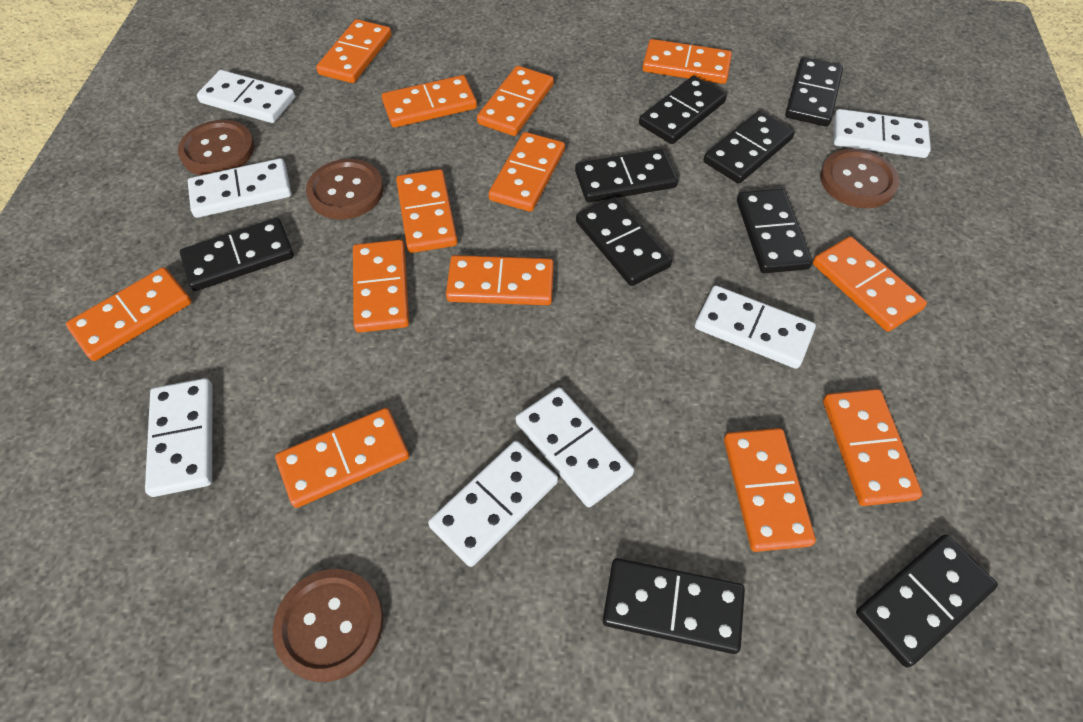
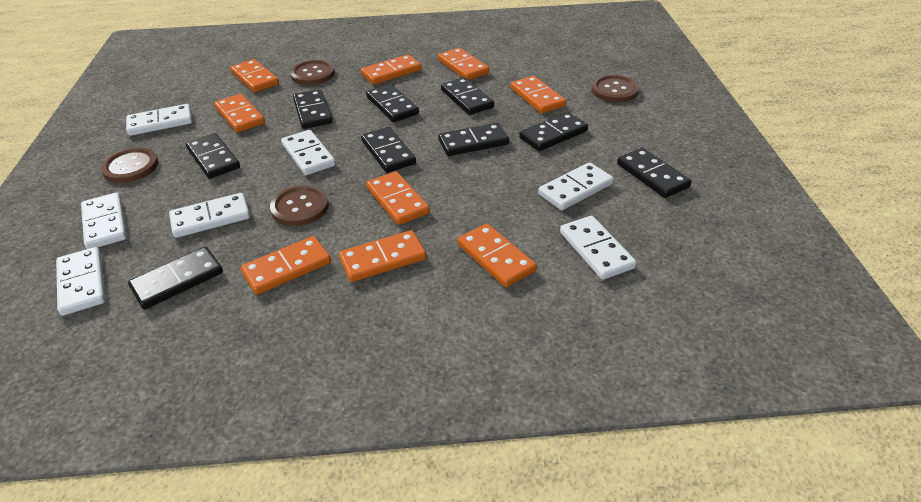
orange domino: 13 -> 9

